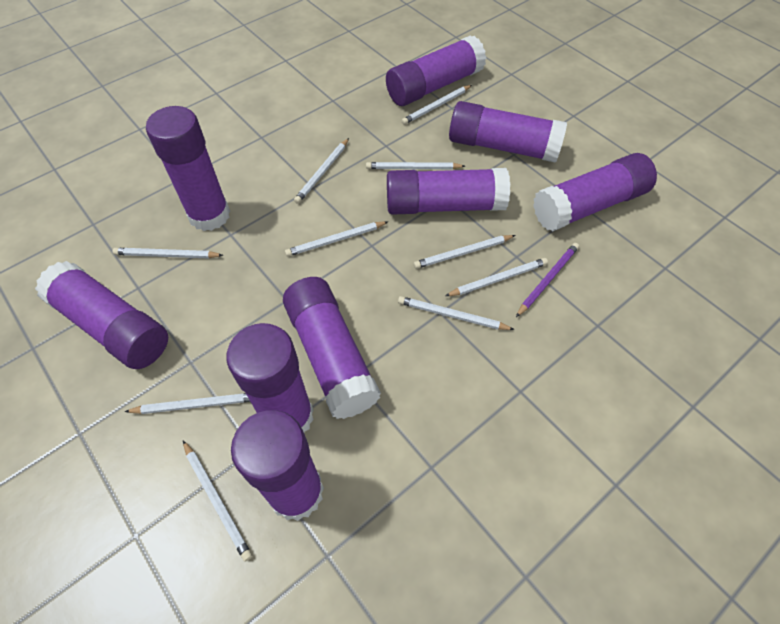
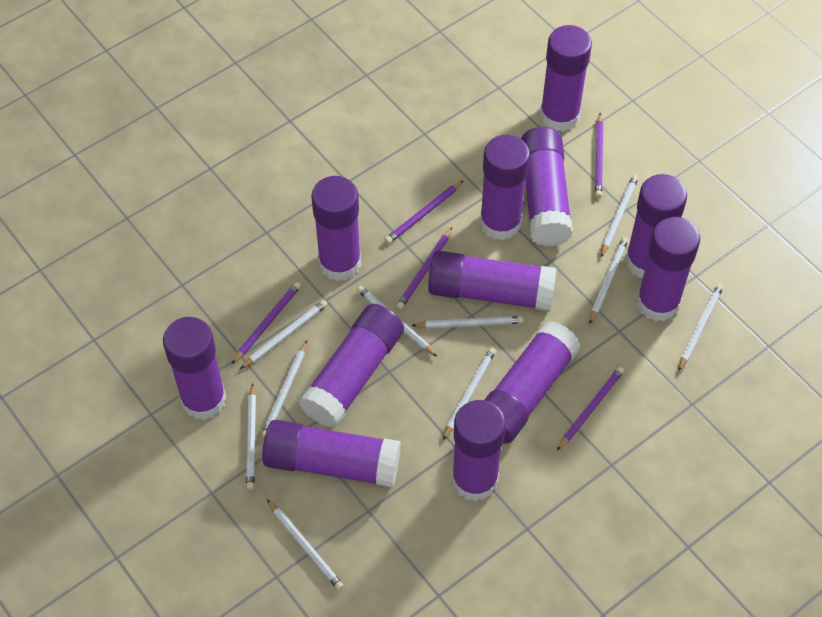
purple glue stick: 9 -> 12
purple pencil: 1 -> 5

